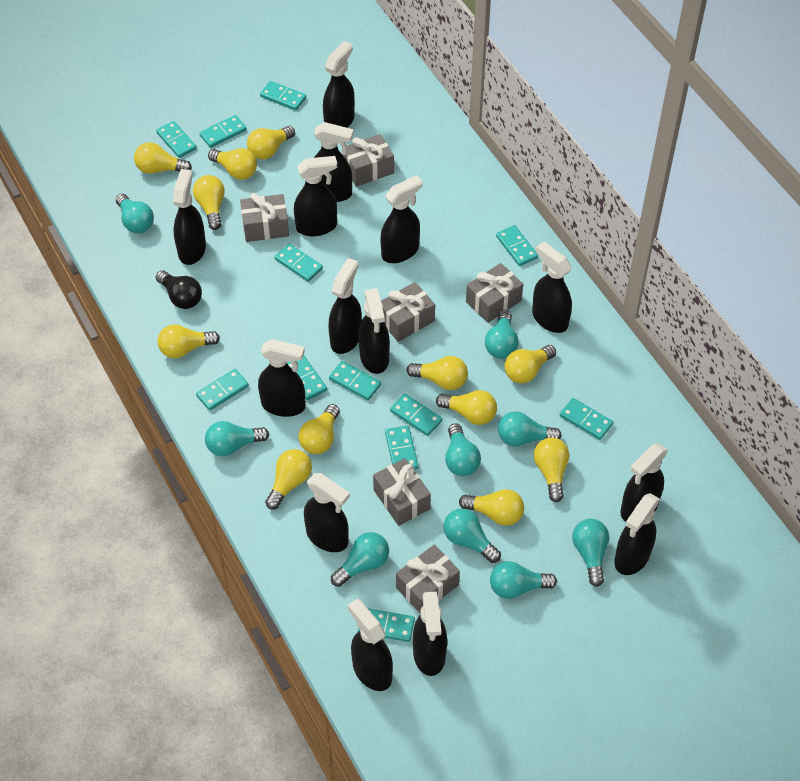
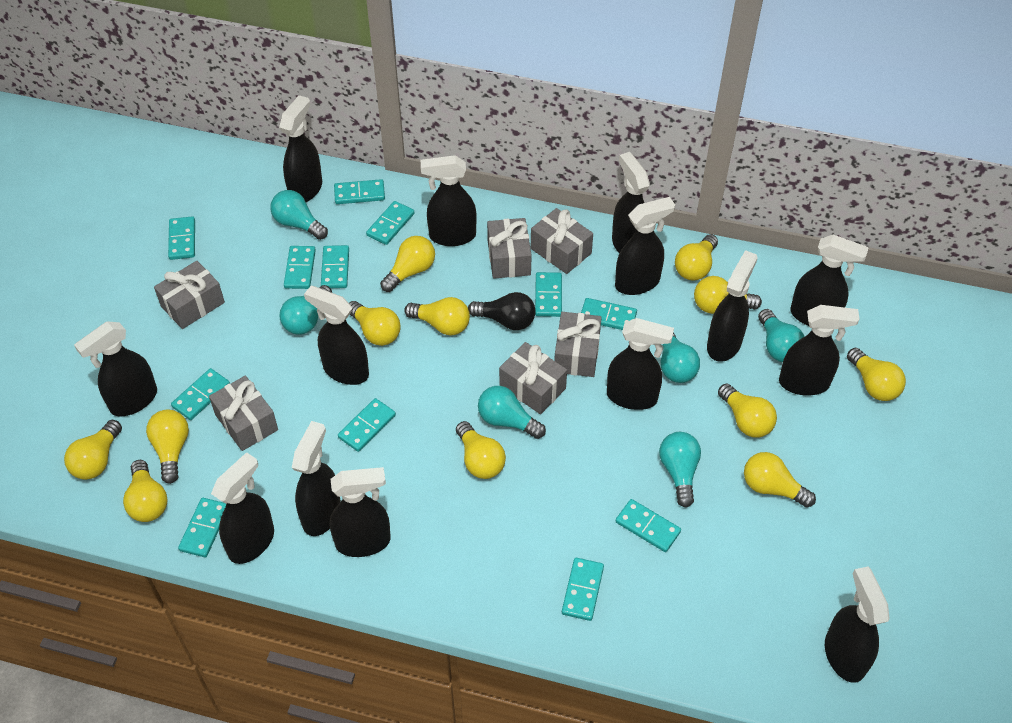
turquoise light bulb: 9 -> 6

